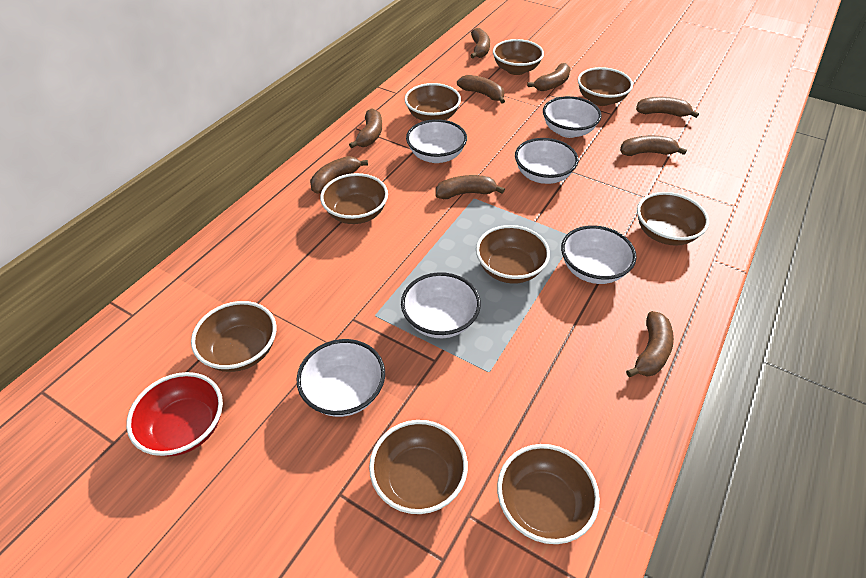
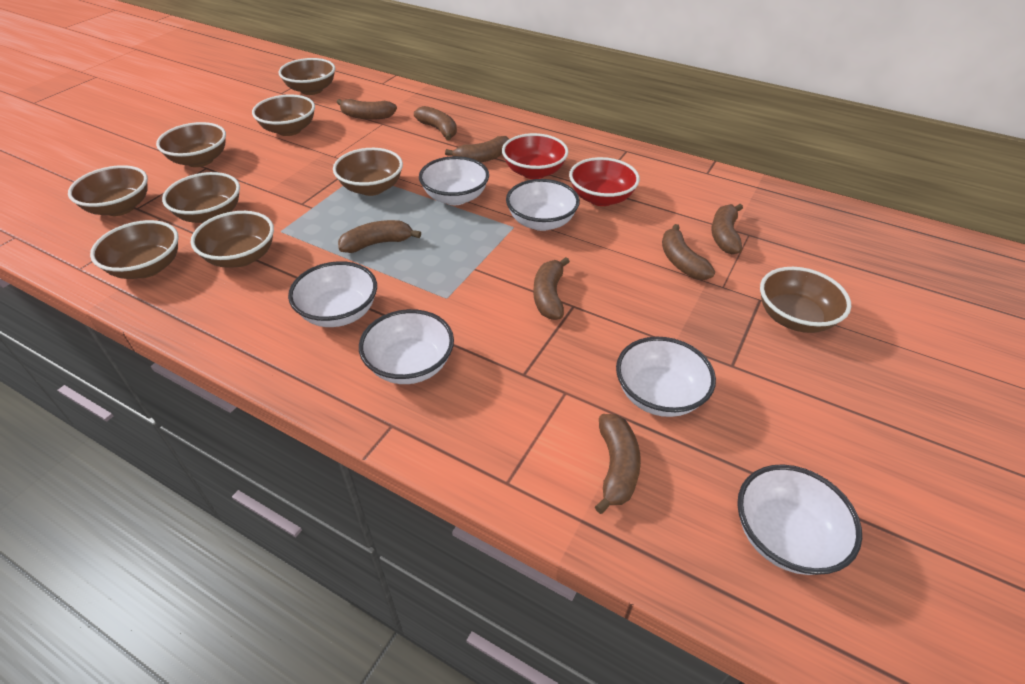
brown banana: 9 -> 8
red bowl: 1 -> 2

